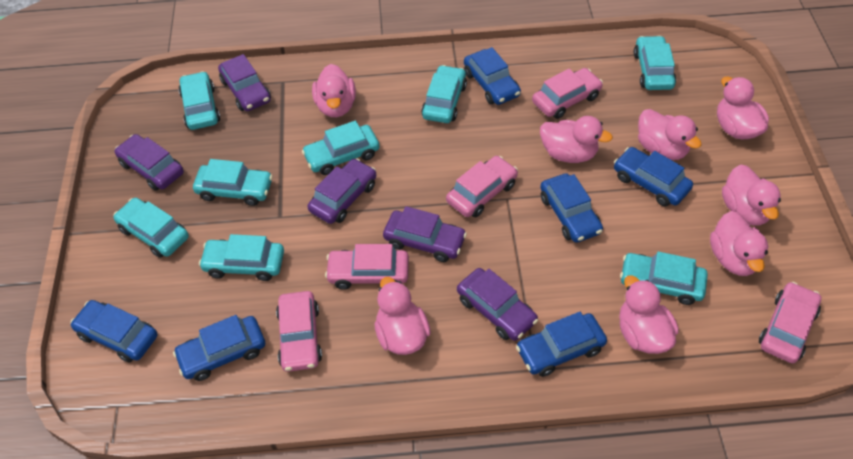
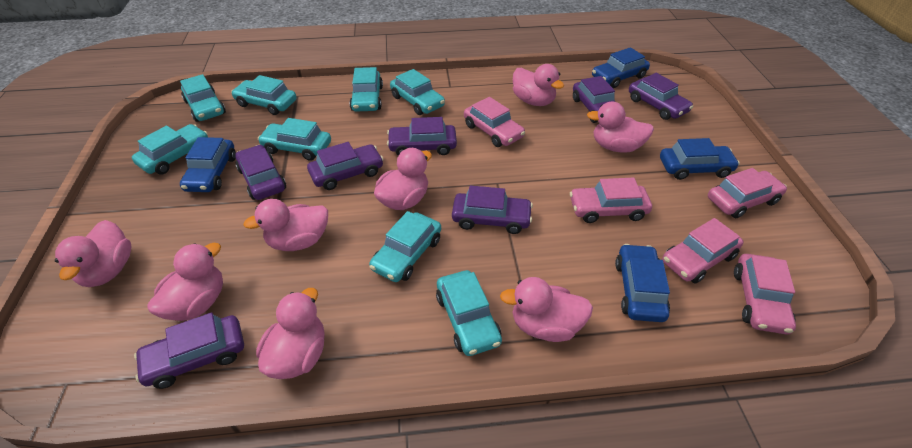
blue car: 6 -> 4
purple car: 5 -> 7

